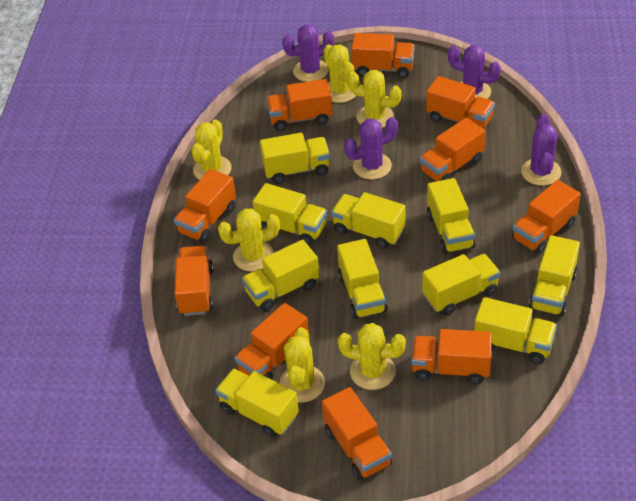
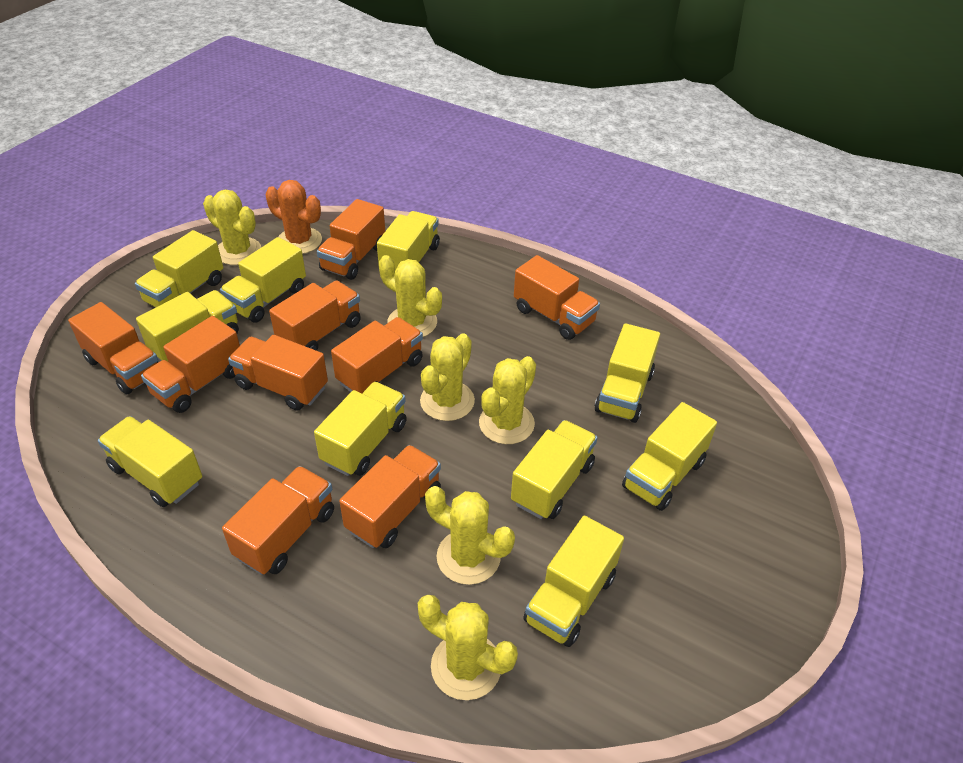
orange cactus: 0 -> 1
orange truck: 10 -> 9
purple cactus: 4 -> 0

